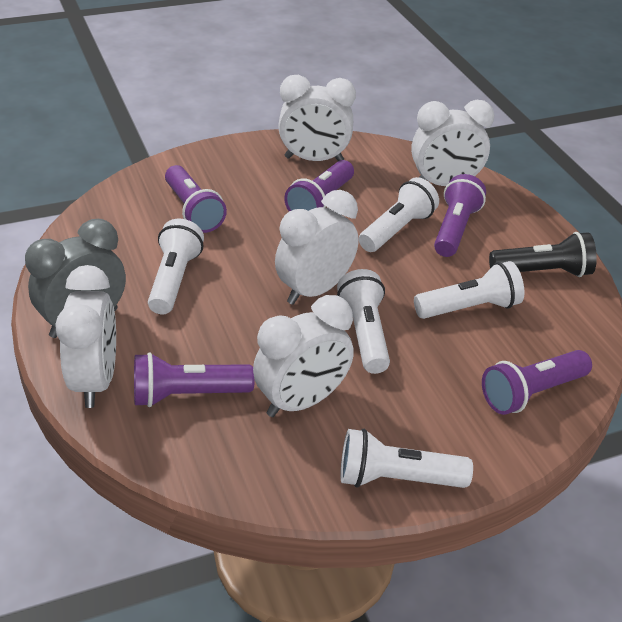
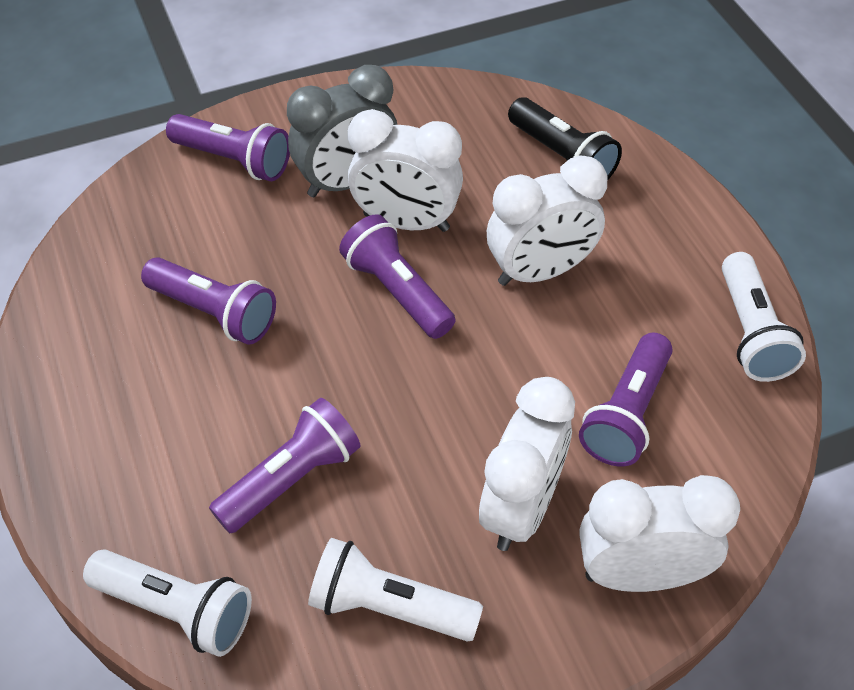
white clock: 5 -> 4
white flashlight: 5 -> 3

